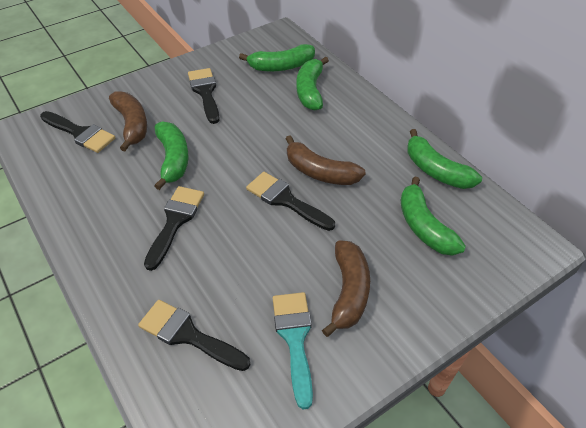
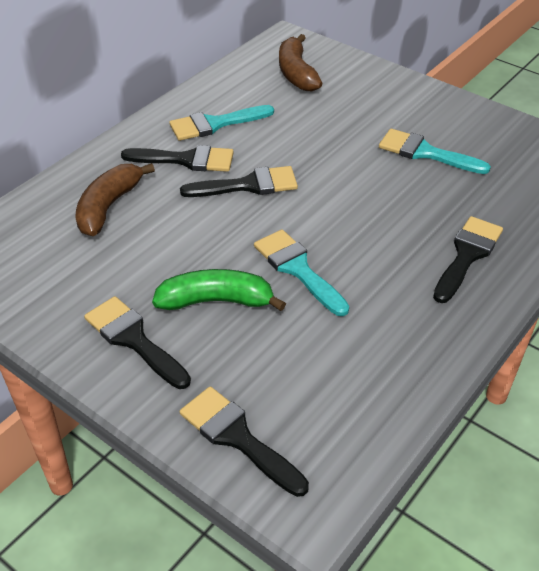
brown banana: 3 -> 2
green banana: 5 -> 1
turquoise brush: 1 -> 3

